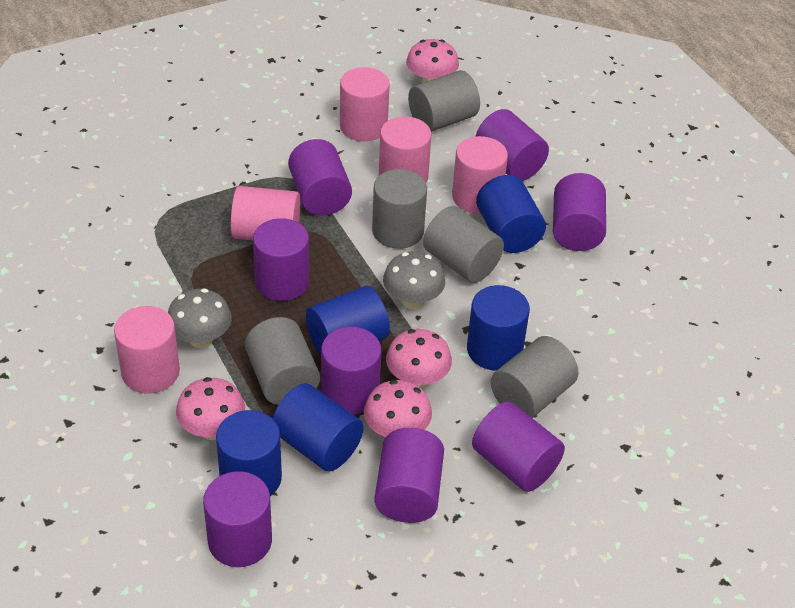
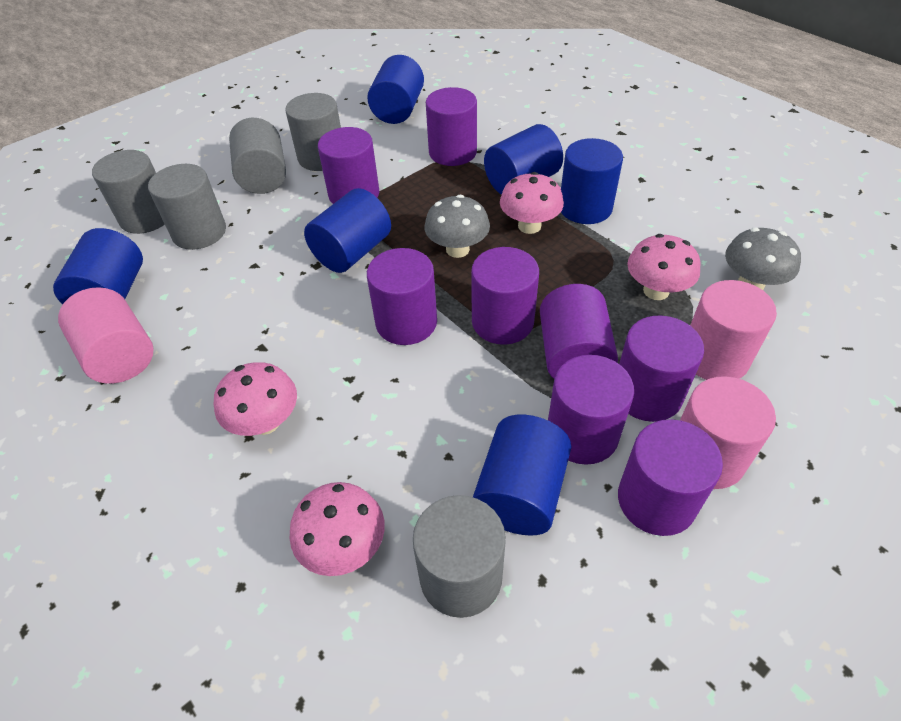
blue cylinder: 5 -> 6
pink cylinder: 5 -> 3

